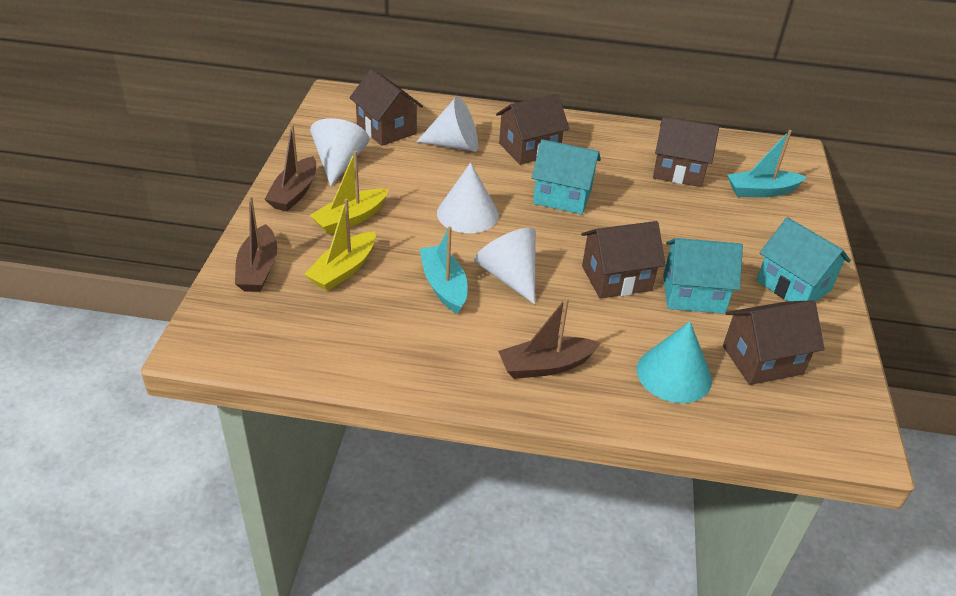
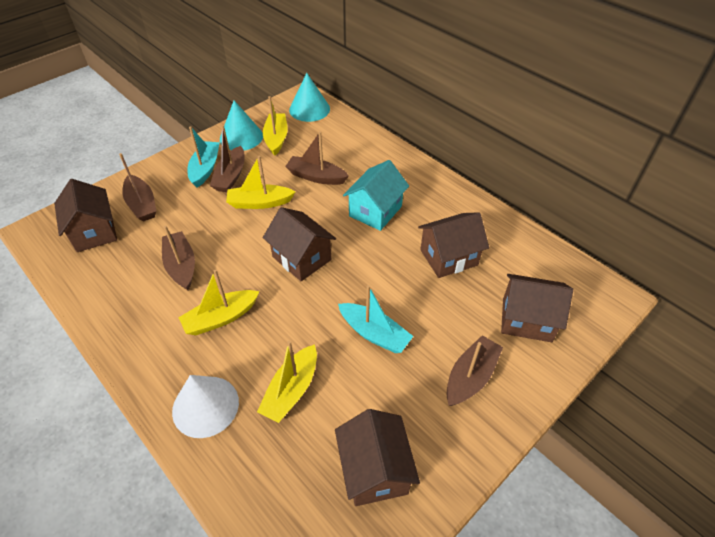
brown boat: 3 -> 5
turquoise cone: 1 -> 2
turquoise house: 3 -> 1
white cone: 4 -> 1
yellow boat: 2 -> 4

